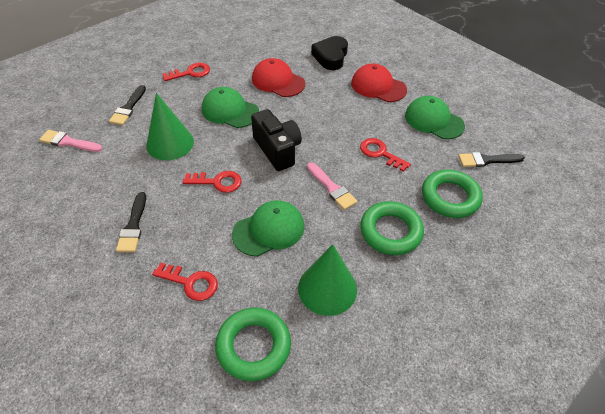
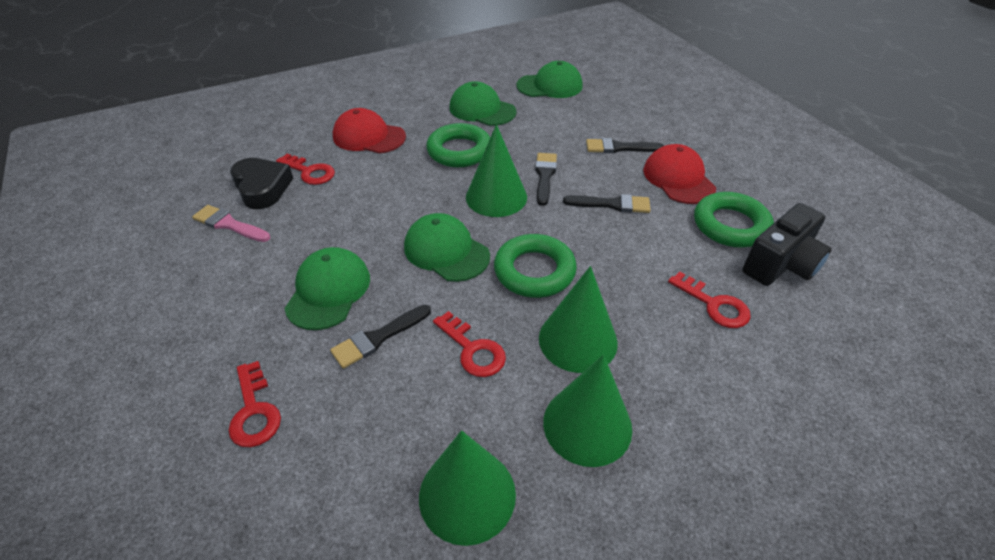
black brush: 3 -> 4
green cap: 3 -> 4
green cone: 2 -> 4
pink brush: 2 -> 1

